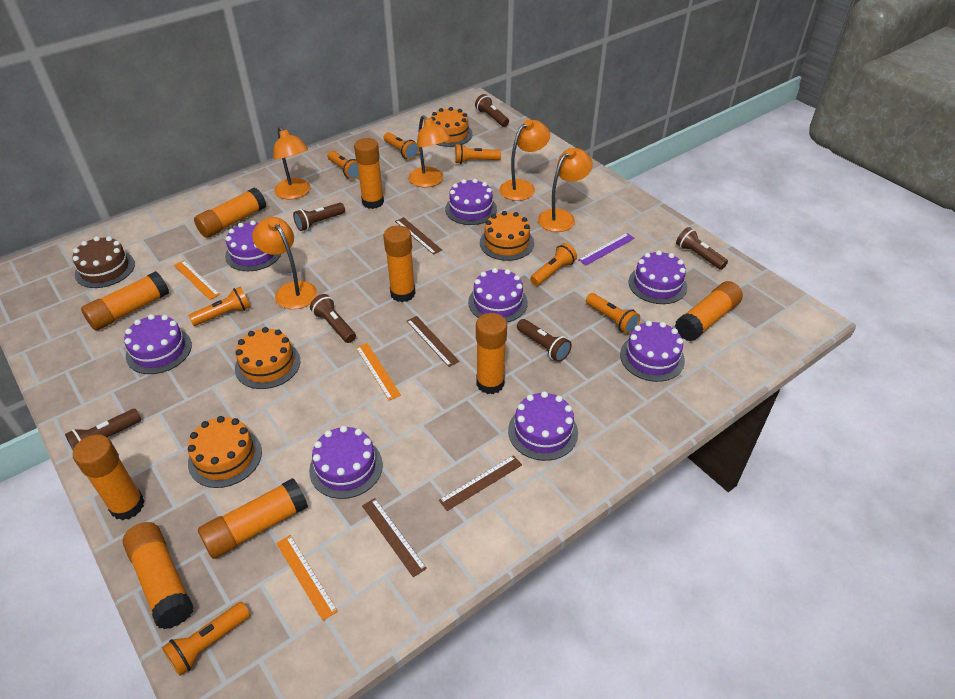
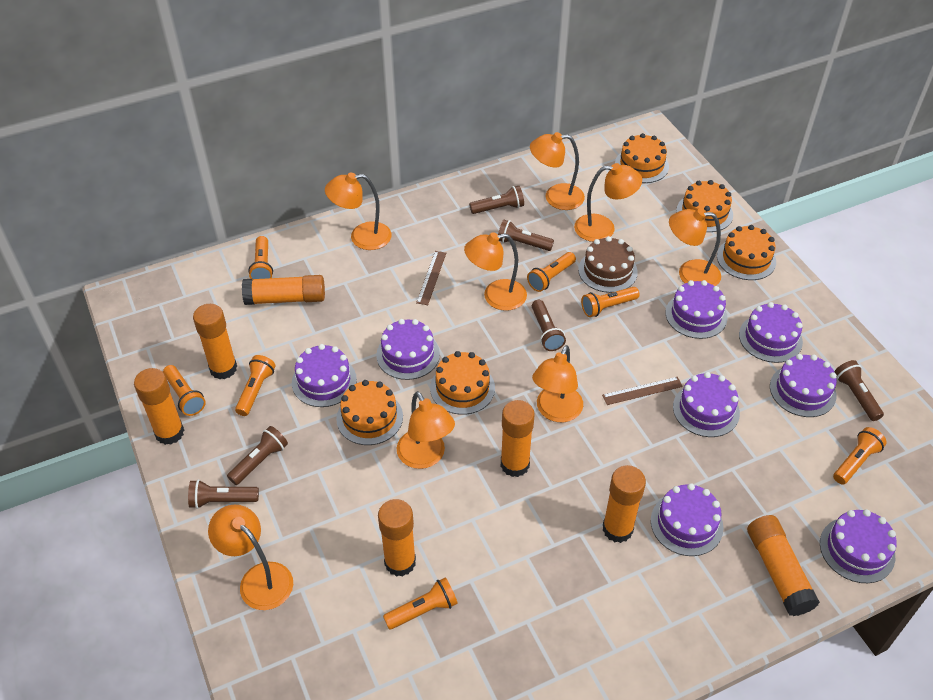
brown ruler: 4 -> 2
orange cake: 4 -> 5
orange glue stick: 9 -> 7
orange lamp: 5 -> 8
orange ruler: 3 -> 0
purple ruler: 1 -> 0

